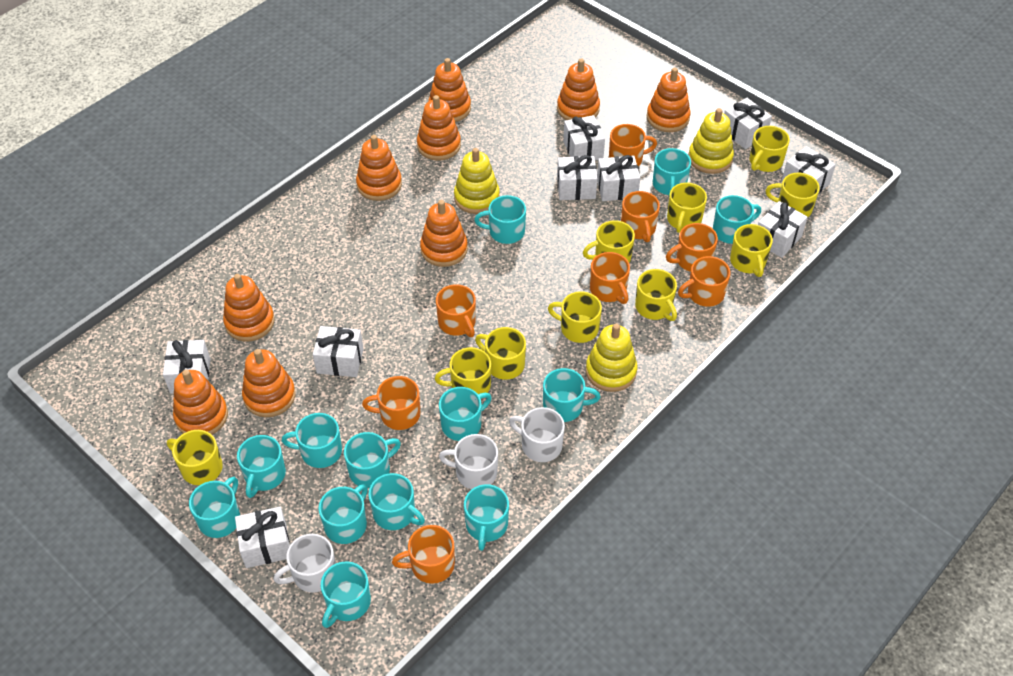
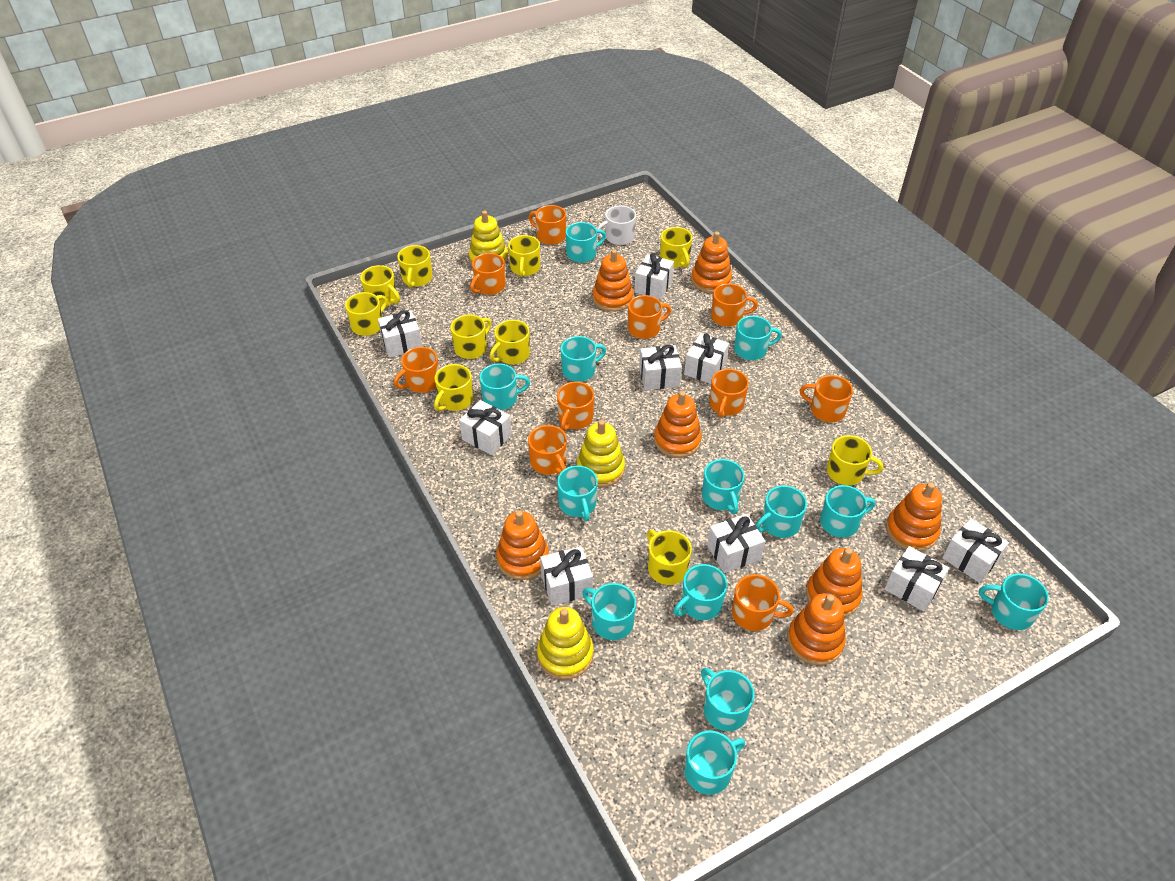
orange mug: 8 -> 10
orange stacking toy: 9 -> 7
white mug: 3 -> 1

